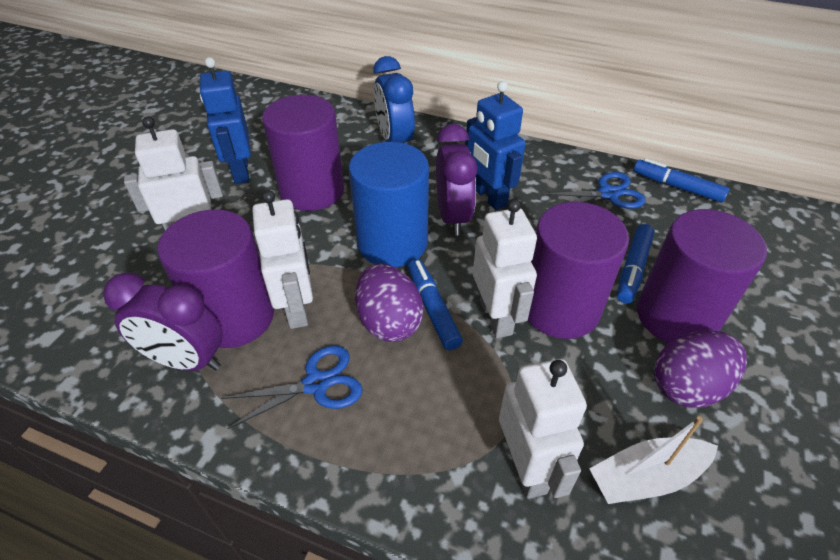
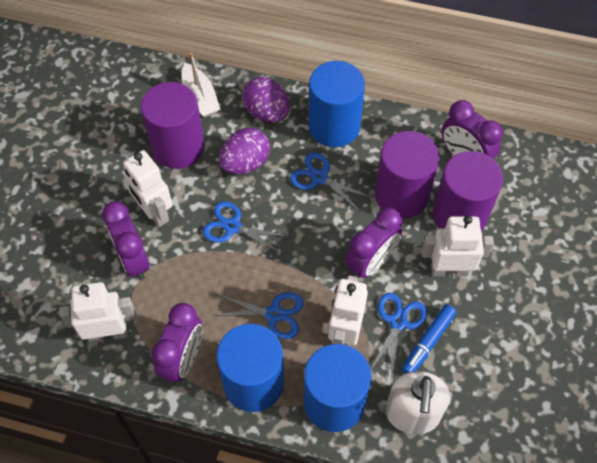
blue clock: 1 -> 0
blue cylinder: 1 -> 3
blue marker: 3 -> 1
blue robot: 2 -> 0
blue scissors: 2 -> 4
purple clock: 2 -> 4
purple cylinder: 4 -> 3
white soap dispenser: 0 -> 1

